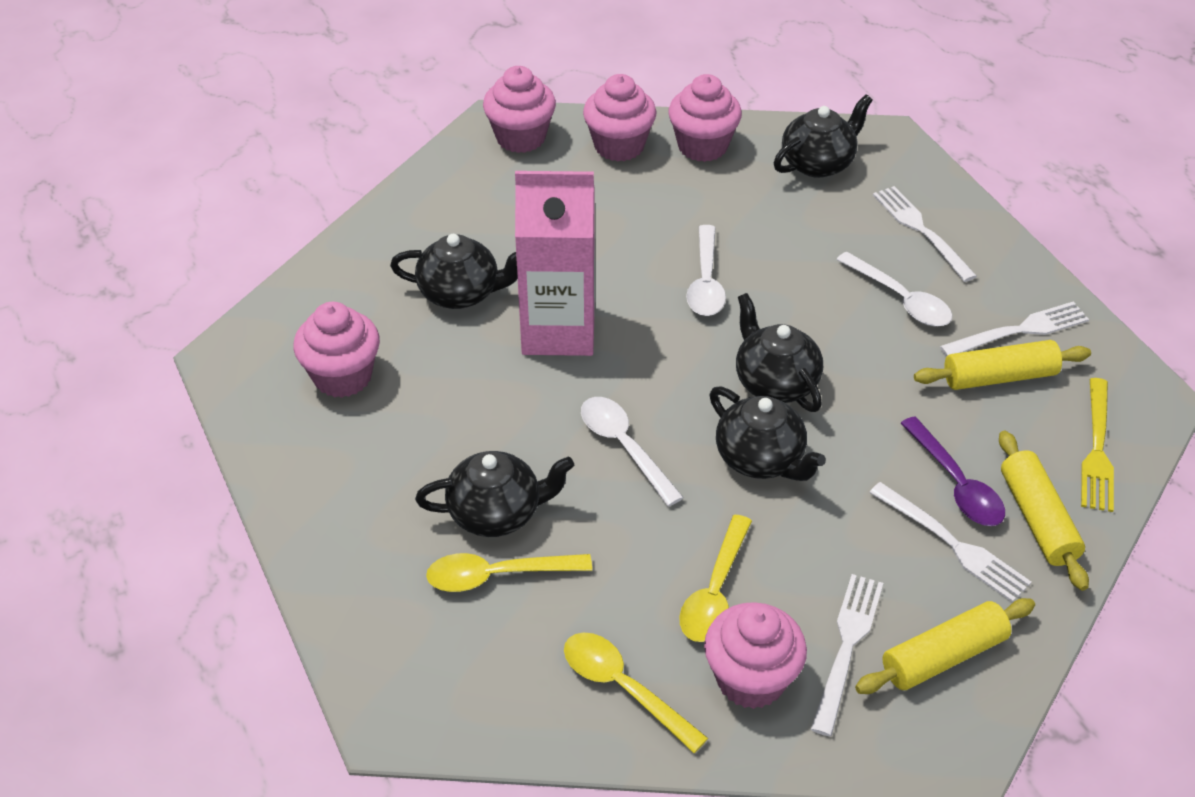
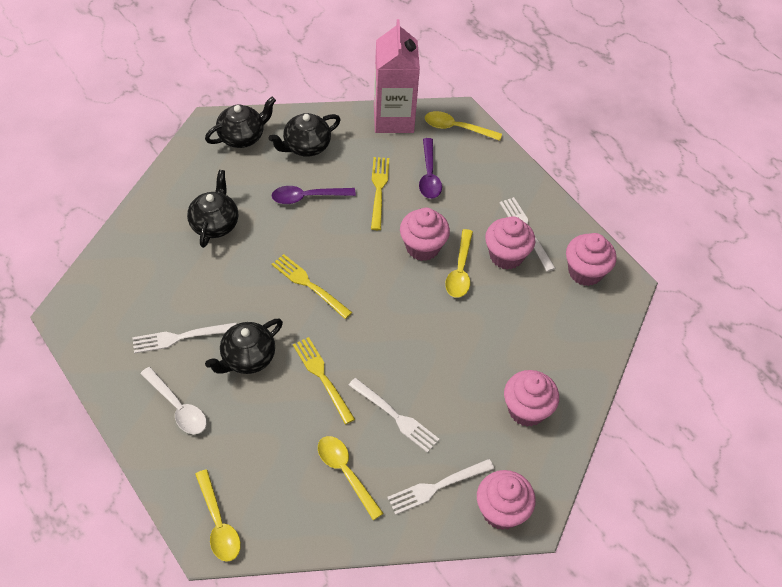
black teapot: 5 -> 4
purple spoon: 1 -> 2
white spoon: 3 -> 1
yellow fork: 1 -> 3
yellow rolling pin: 3 -> 0
yellow spoon: 3 -> 4

